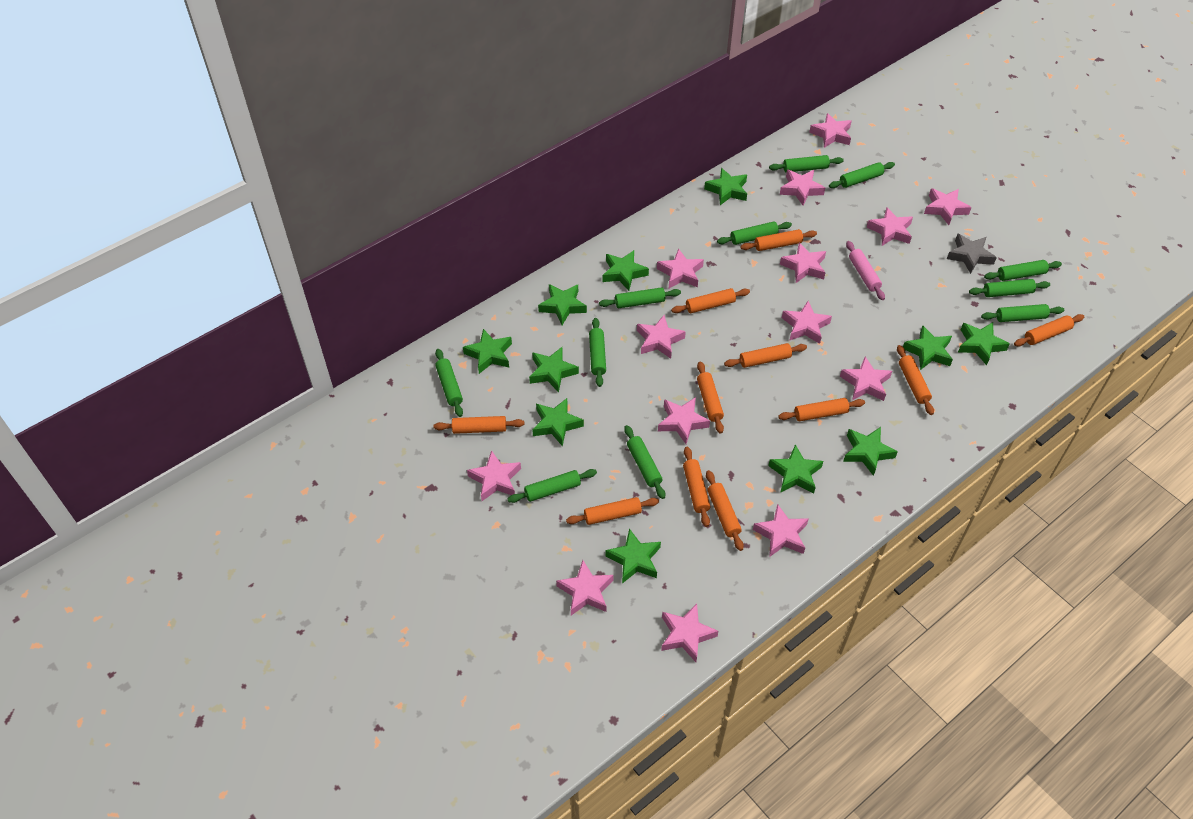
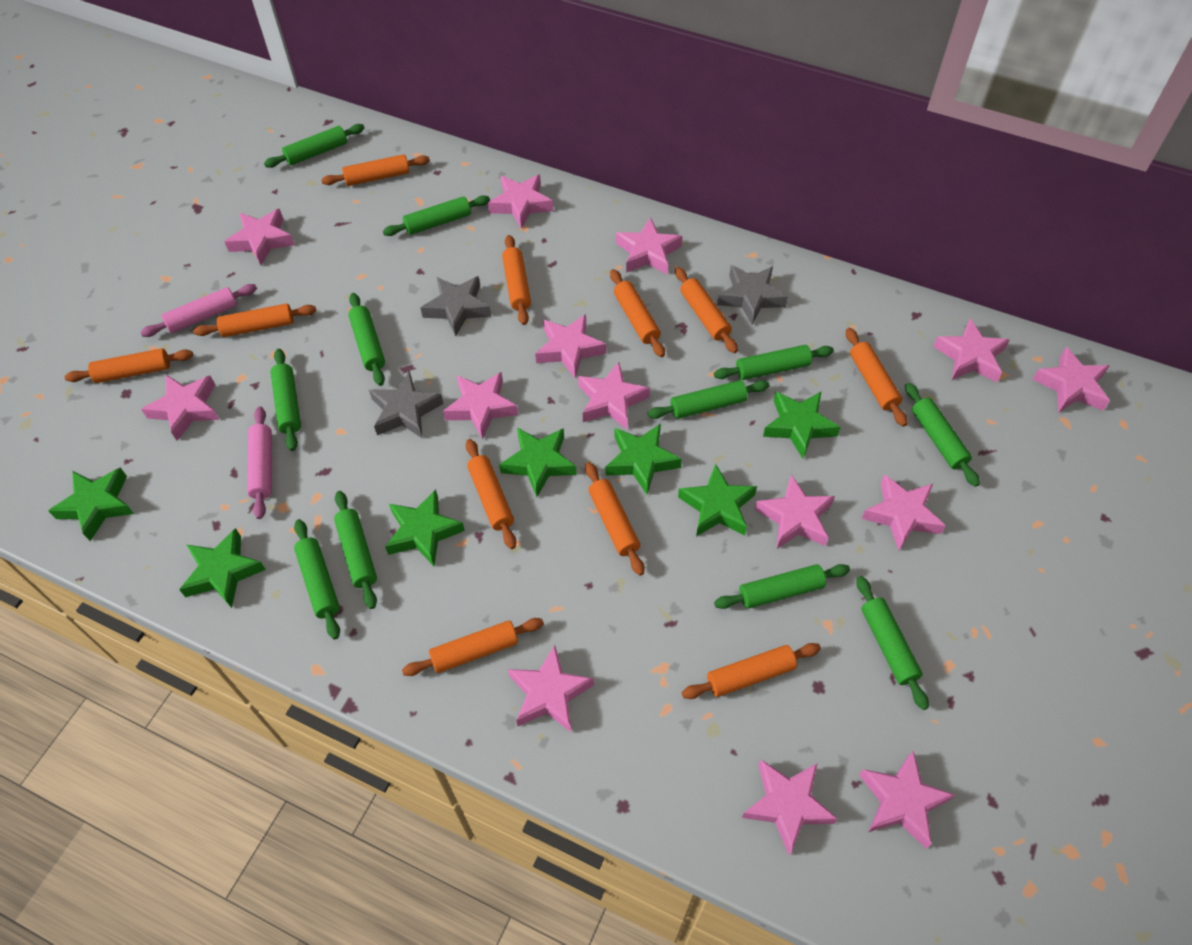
green star: 11 -> 7
grey star: 1 -> 3
pink rolling pin: 1 -> 2

